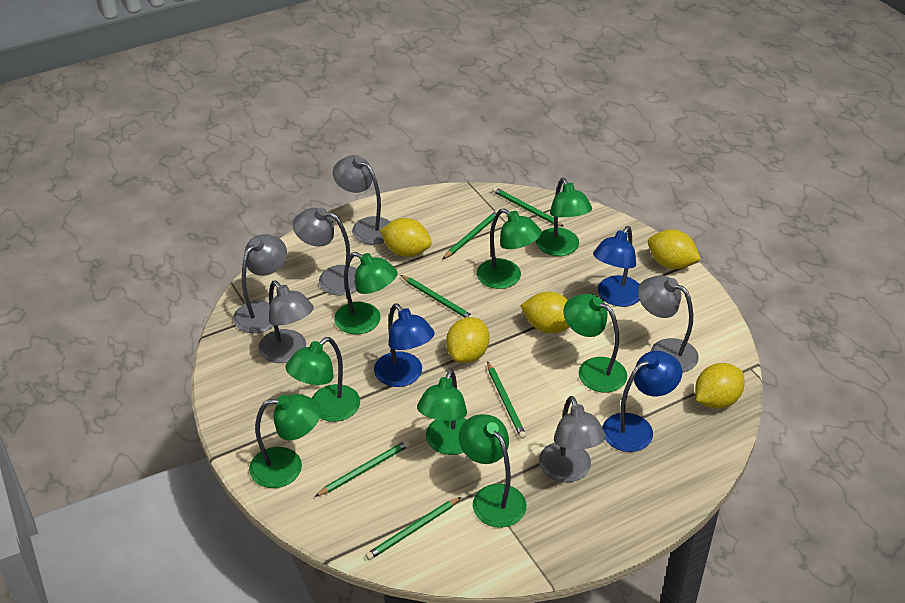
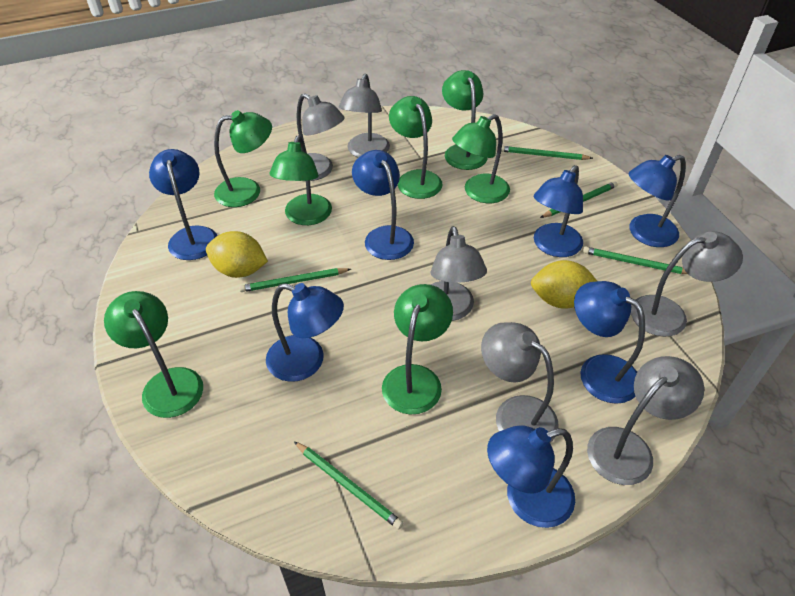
blue lamp: 3 -> 7
green lamp: 8 -> 7
green pencil: 6 -> 5
yellow lemon: 5 -> 2

